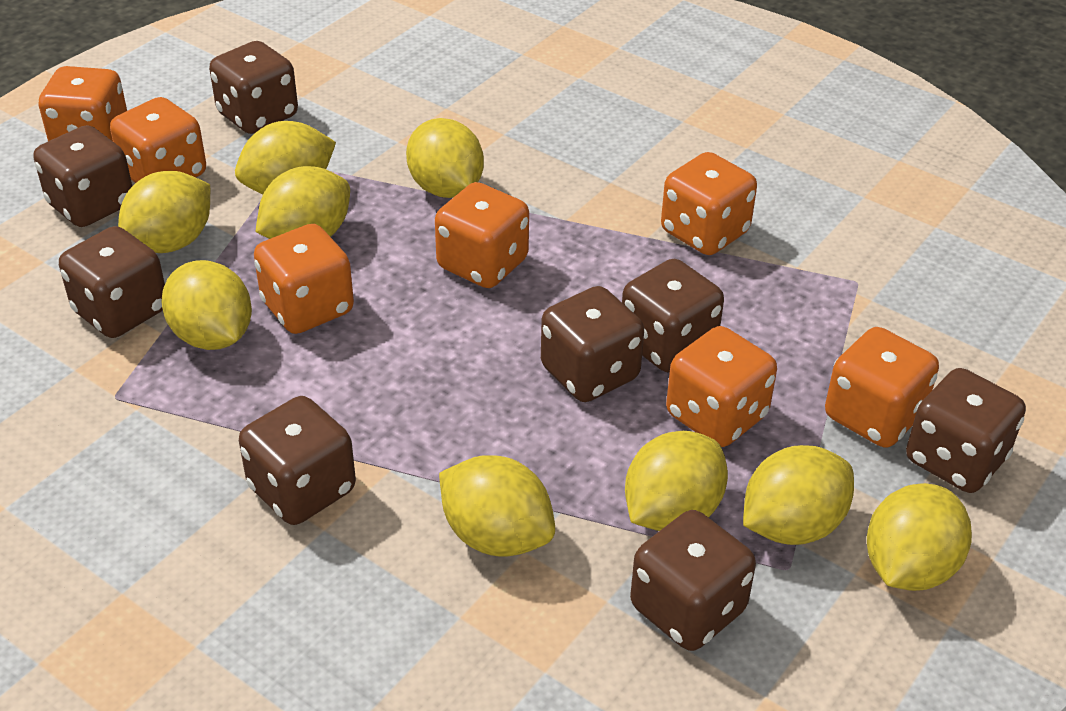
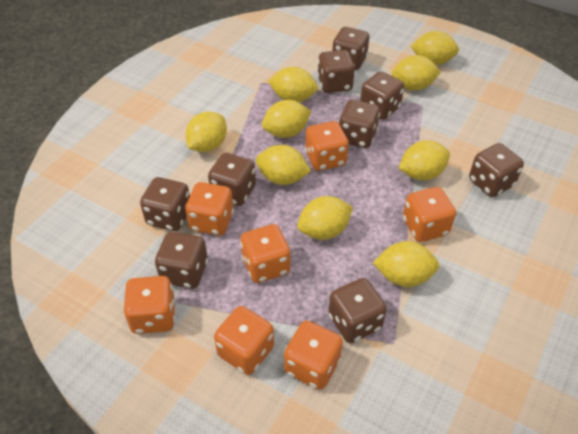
brown dice: 8 -> 9

